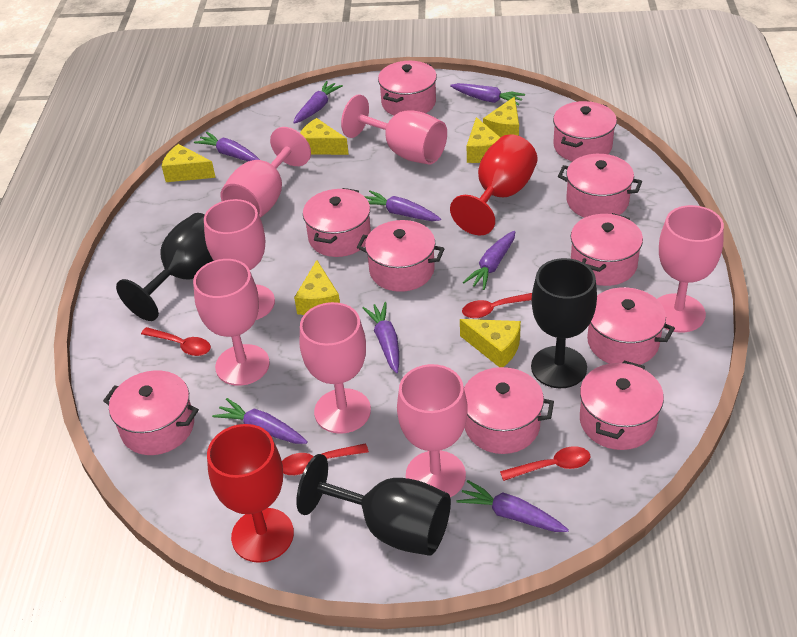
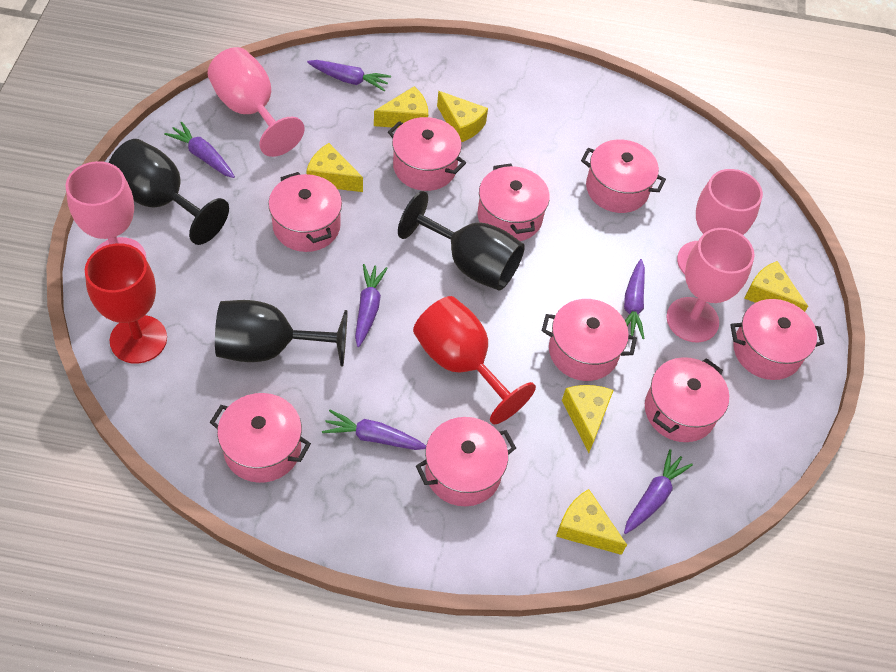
pink goblet: 7 -> 4
pink pot: 10 -> 9
purple carrot: 8 -> 6
red spoon: 4 -> 0

